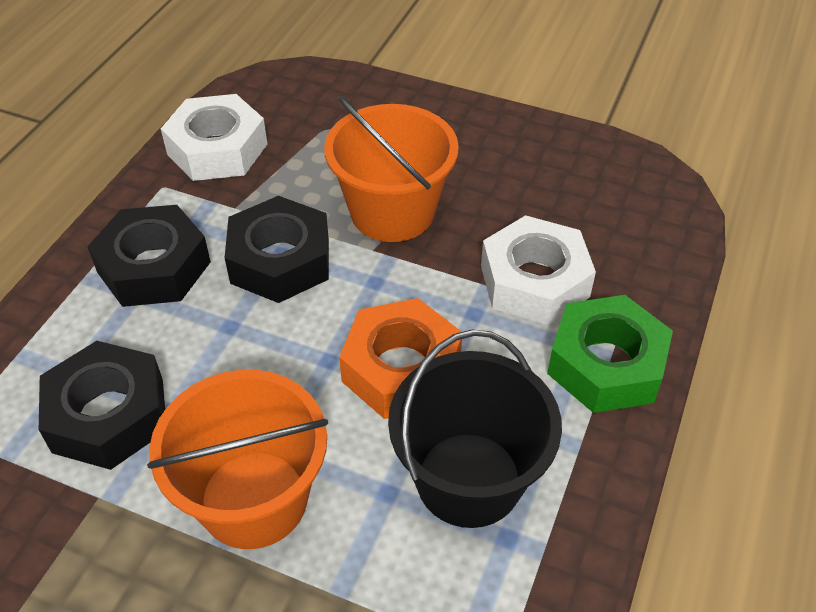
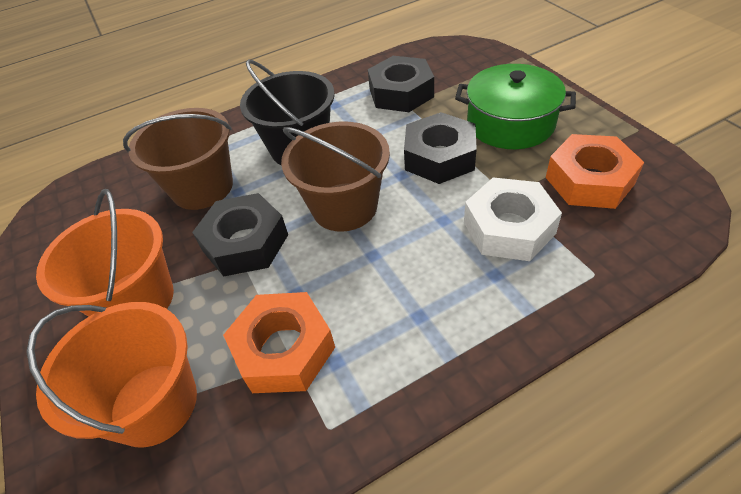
brown bucket: 0 -> 2
green nut: 1 -> 0
green pot: 0 -> 1
orange nut: 1 -> 2
white nut: 2 -> 1

